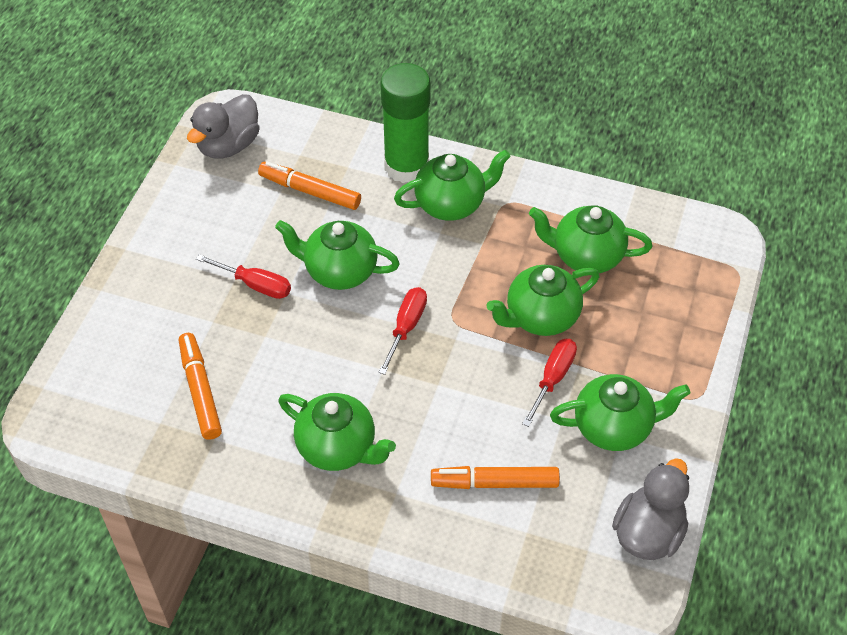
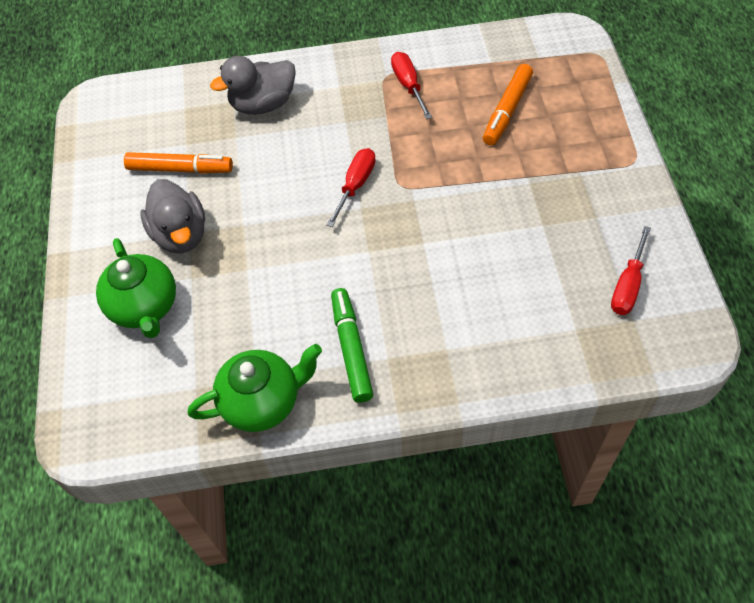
green glue stick: 1 -> 0
green marker: 0 -> 1
green teapot: 6 -> 2
orange marker: 3 -> 2

